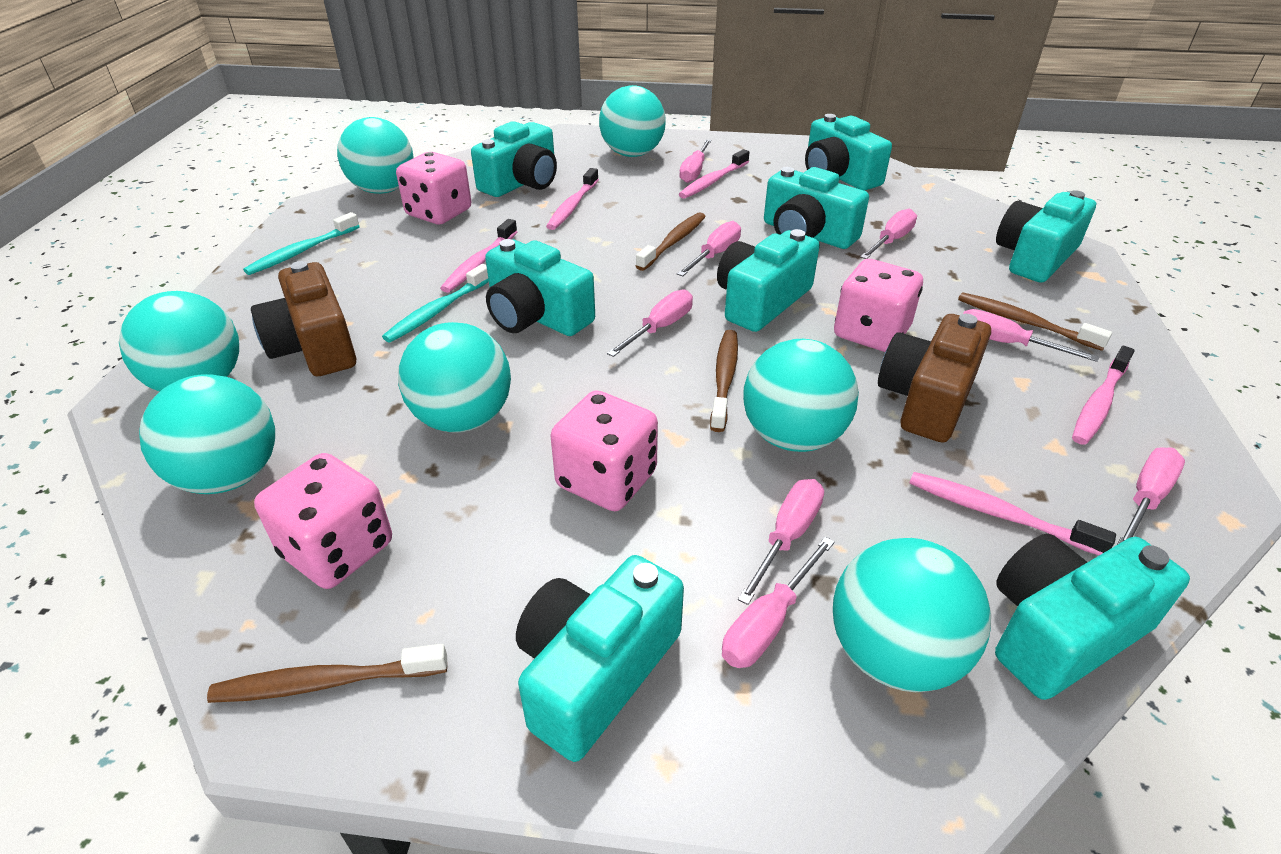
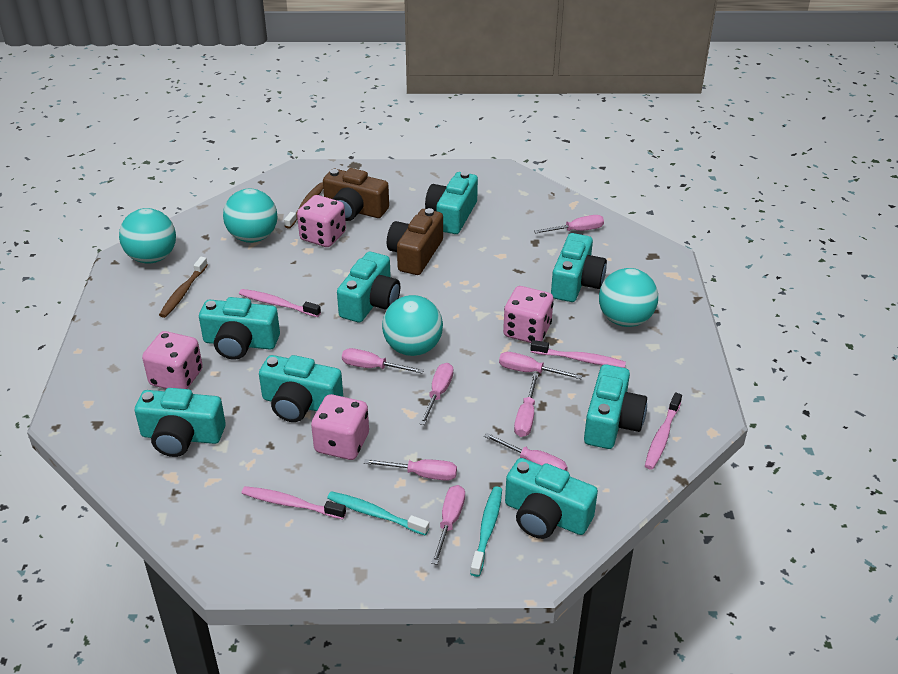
brown toothbrush: 4 -> 2
pink toothbrush: 5 -> 4
turquoise ball: 7 -> 4

